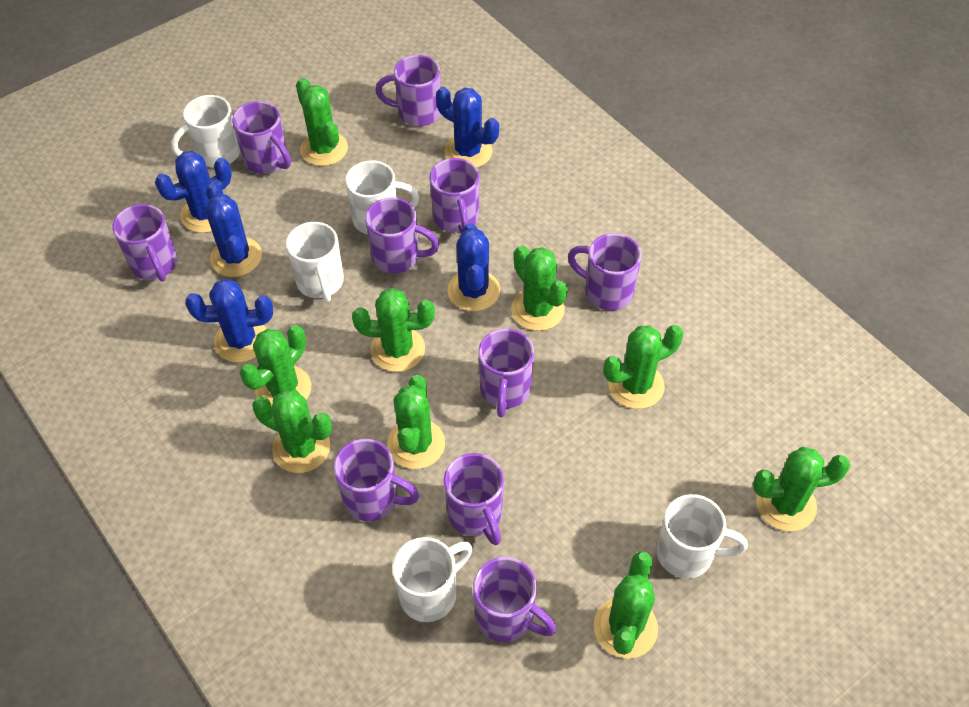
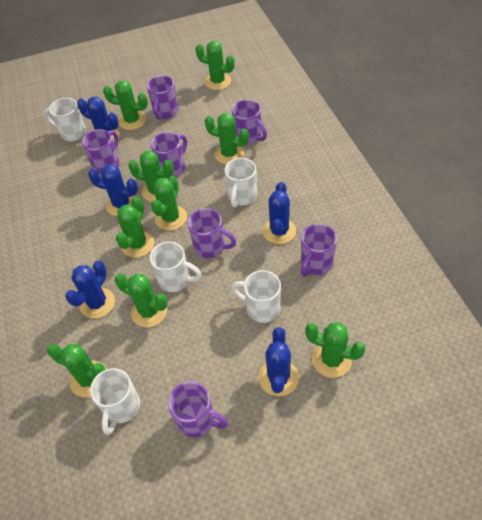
purple mug: 10 -> 7

